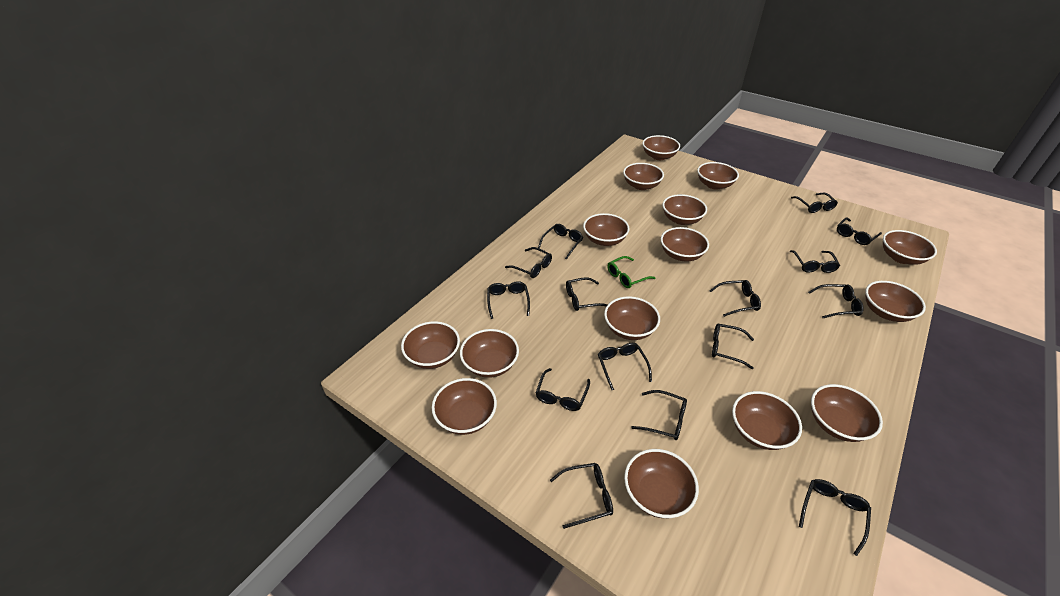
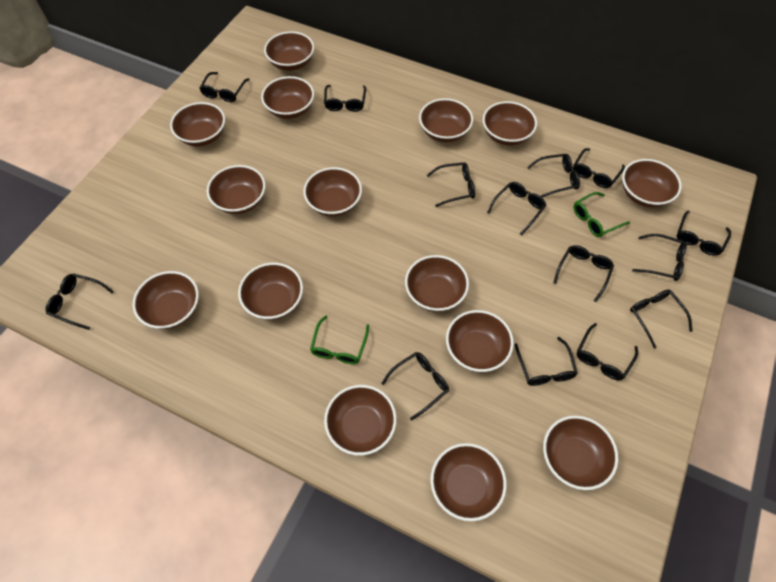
black glasses: 15 -> 14
green glasses: 1 -> 2

